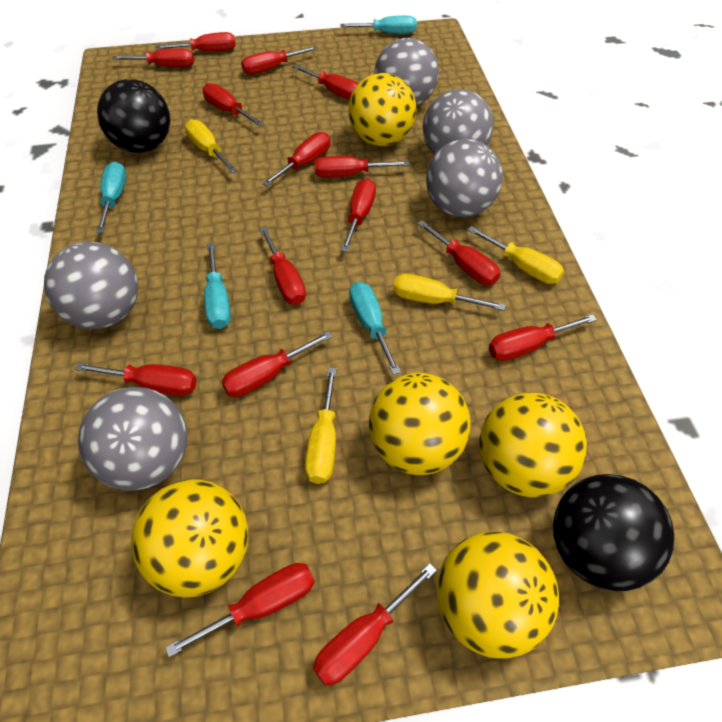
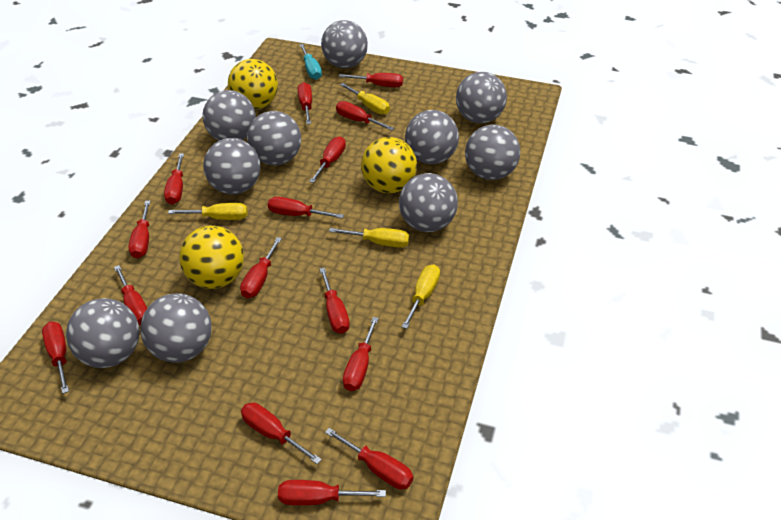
black ball: 2 -> 0
grey ball: 5 -> 10
turquoise screwdriver: 4 -> 1
yellow ball: 5 -> 3

